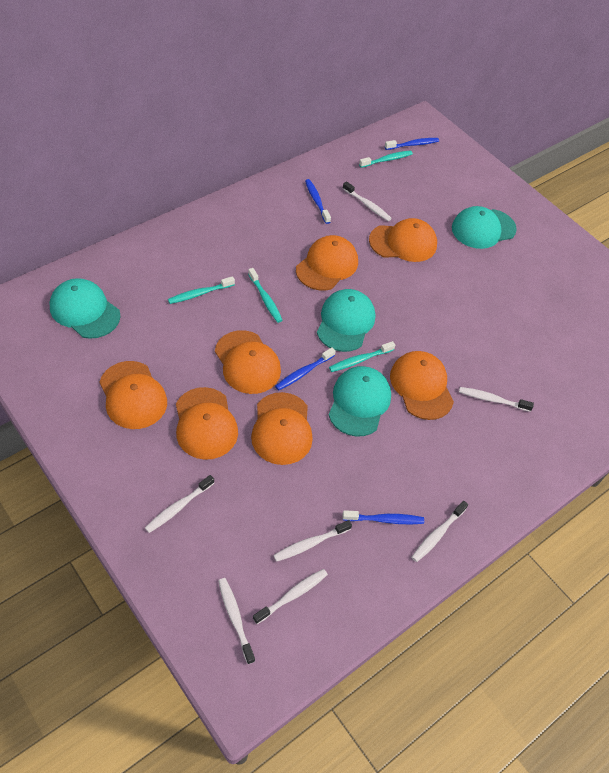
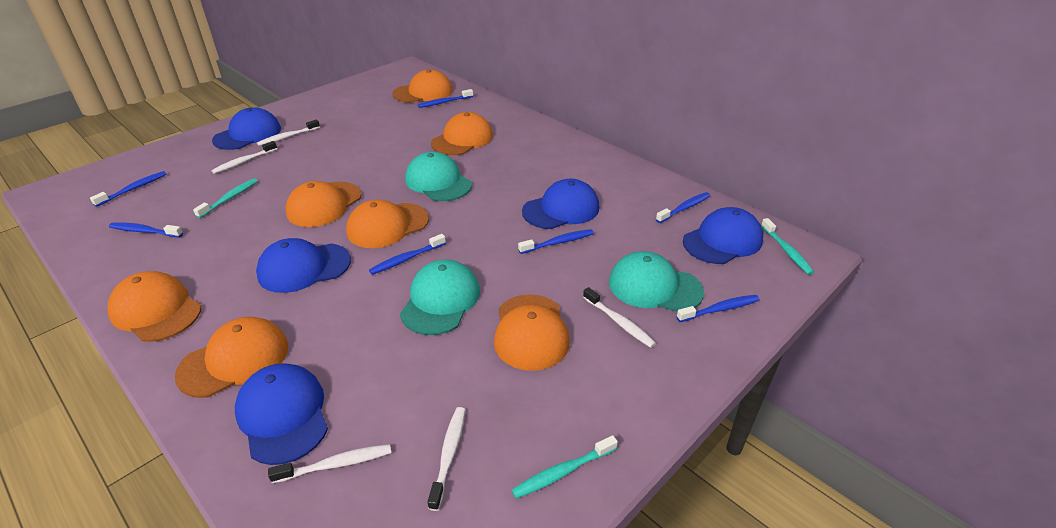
blue cap: 0 -> 5
blue toothbrush: 4 -> 7
turquoise cap: 4 -> 3
turquoise toothbrush: 4 -> 3
white toothbrush: 7 -> 5

